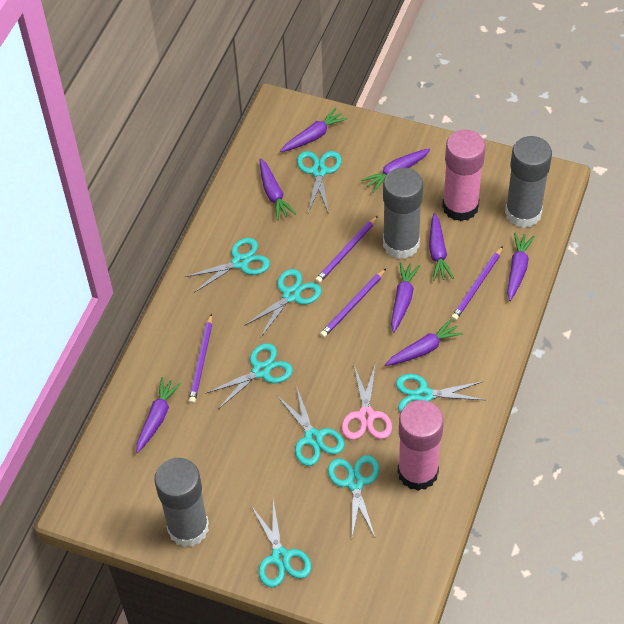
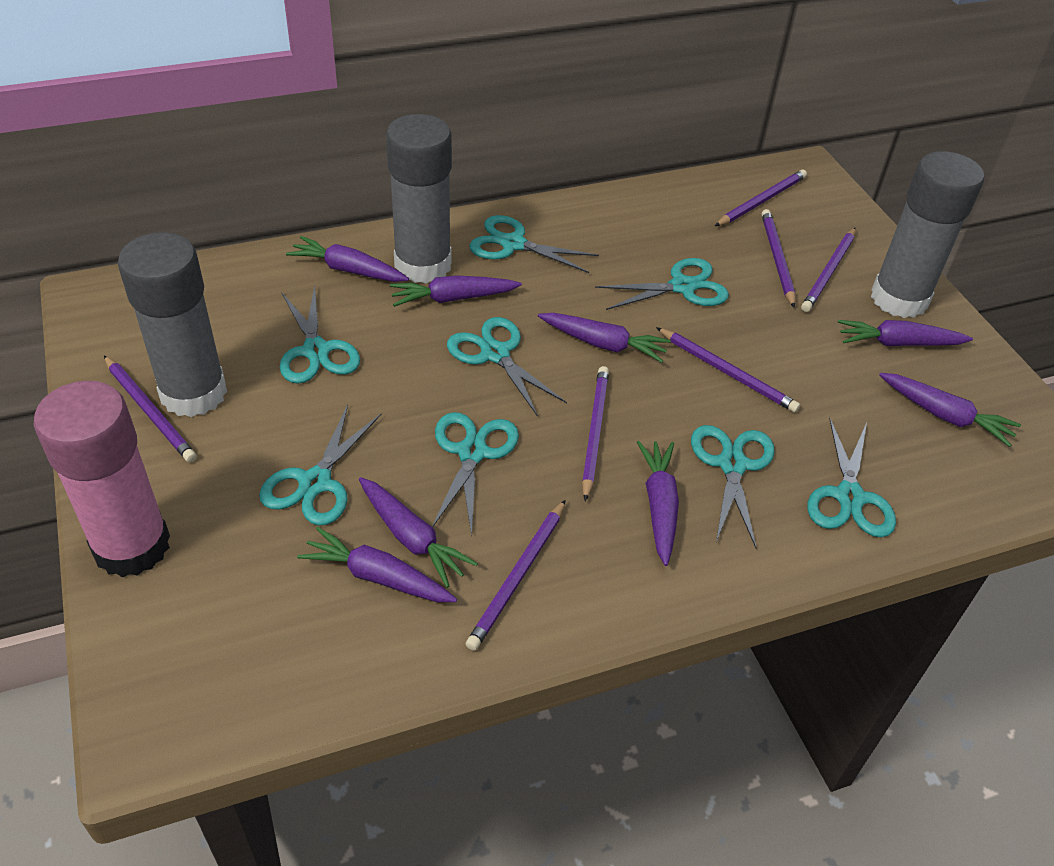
pink glue stick: 2 -> 1
pink scissors: 1 -> 0
purple pencil: 4 -> 7

